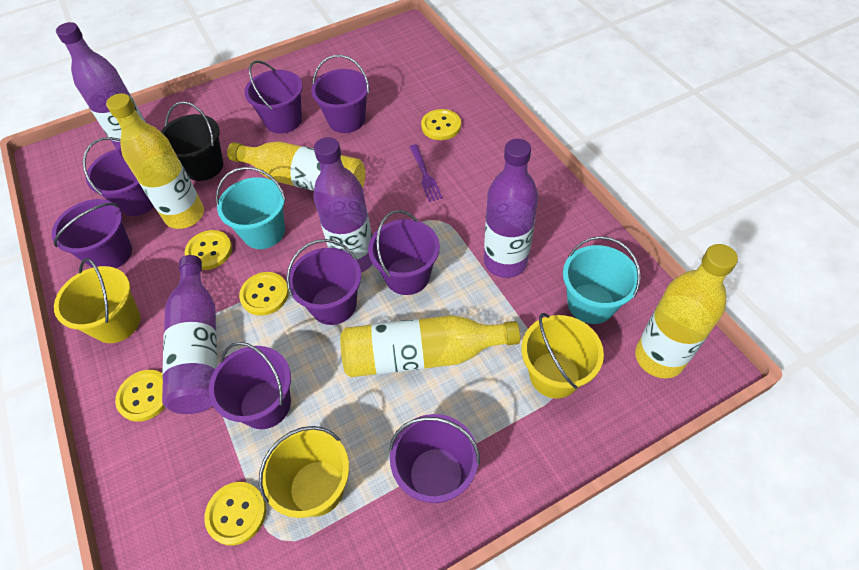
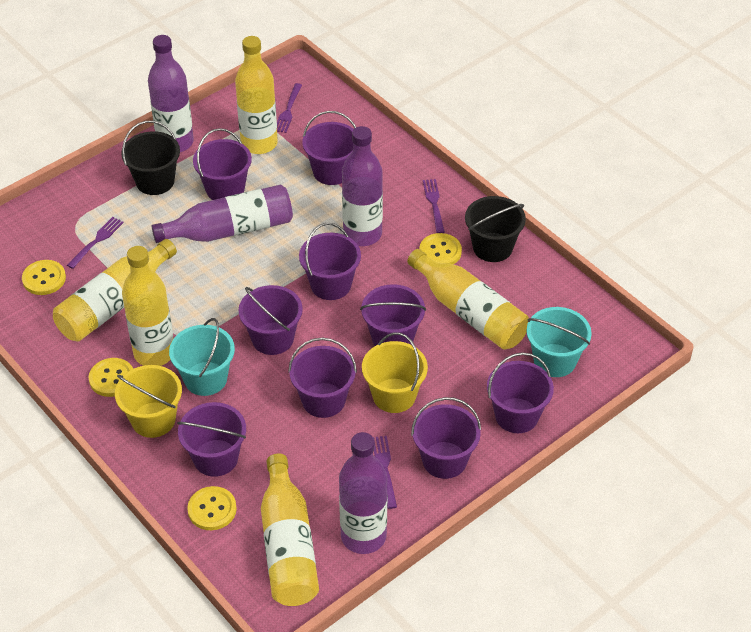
black bucket: 1 -> 2
purple bucket: 8 -> 9
purple fork: 1 -> 4
yellow bottle: 4 -> 5
yellow bucket: 3 -> 2
yellow button: 5 -> 4

